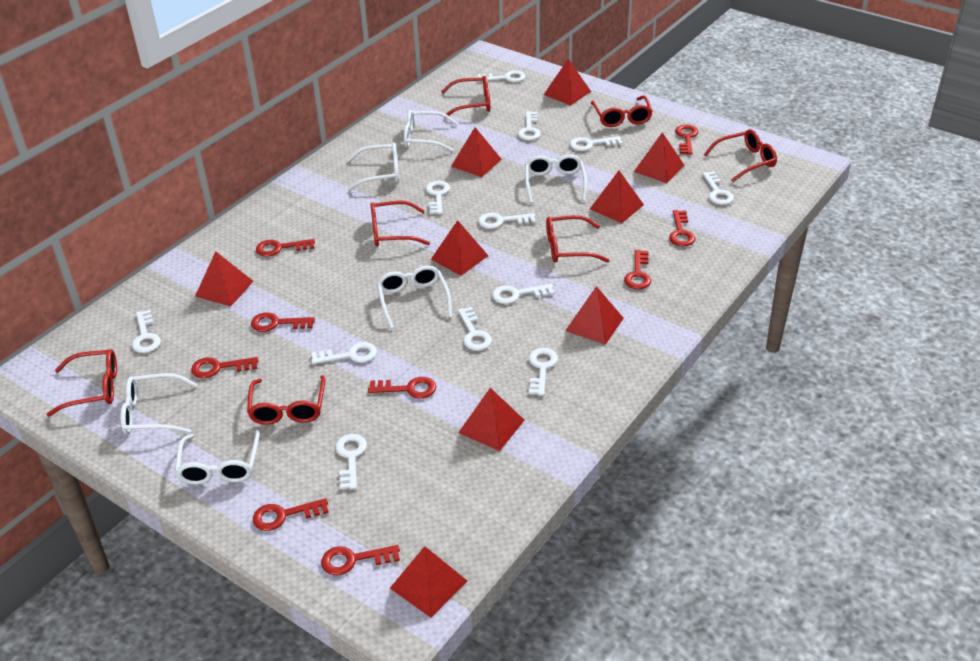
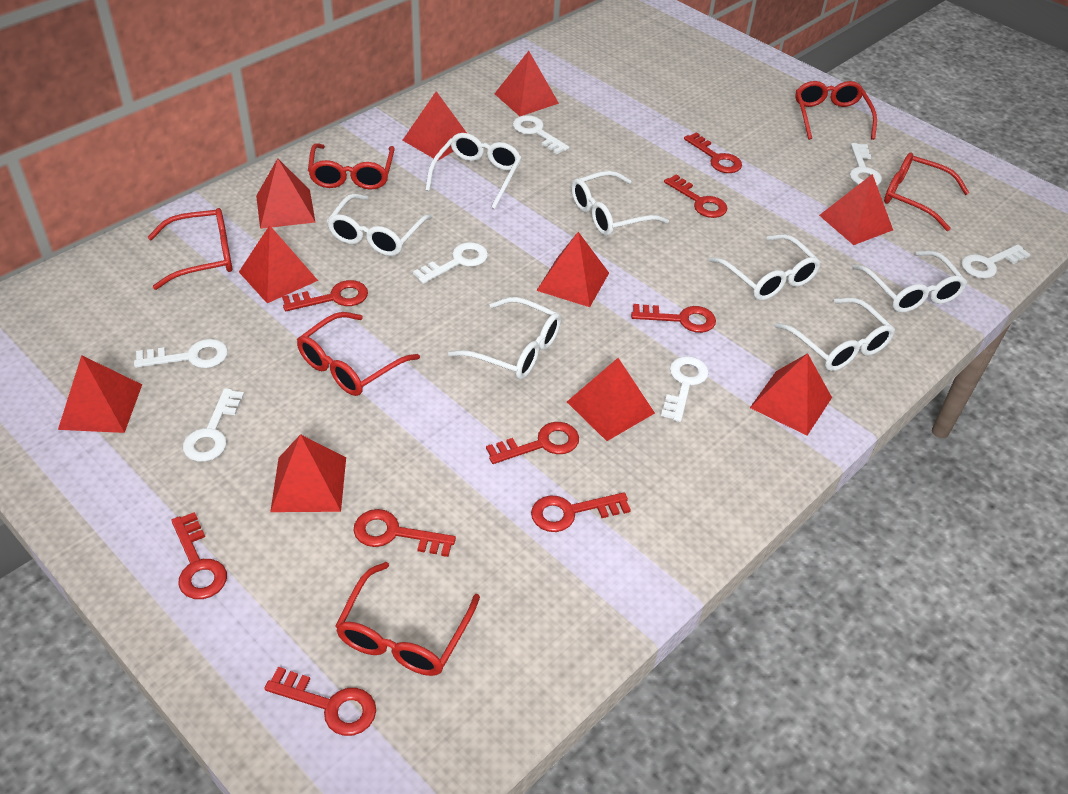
red glasses: 7 -> 6
red pyramid: 9 -> 10
white glasses: 6 -> 7
white key: 12 -> 7

